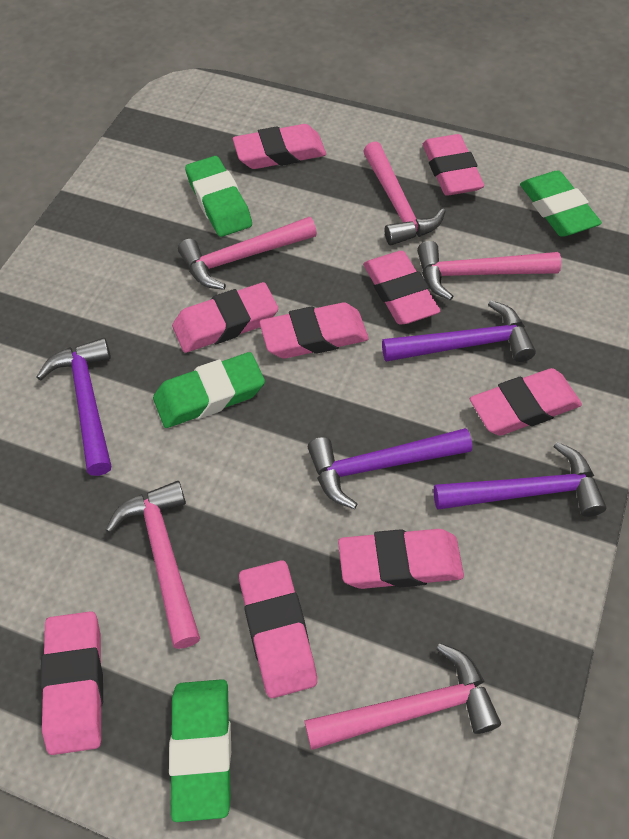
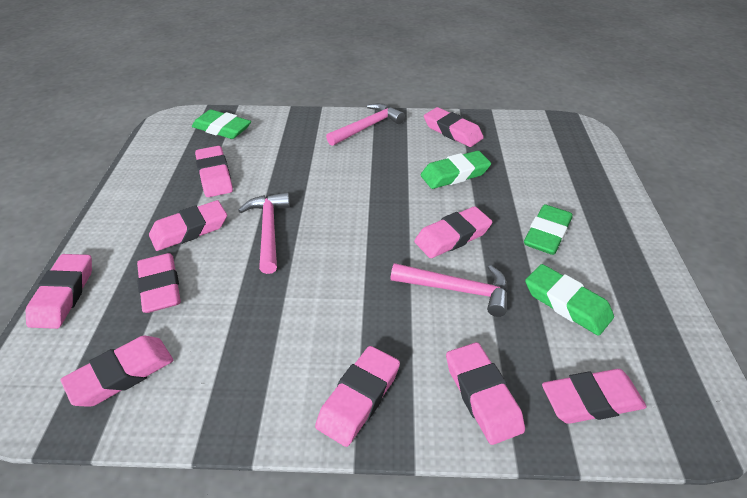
pink eraser: 9 -> 10
pink hammer: 5 -> 3
purple hammer: 4 -> 0

